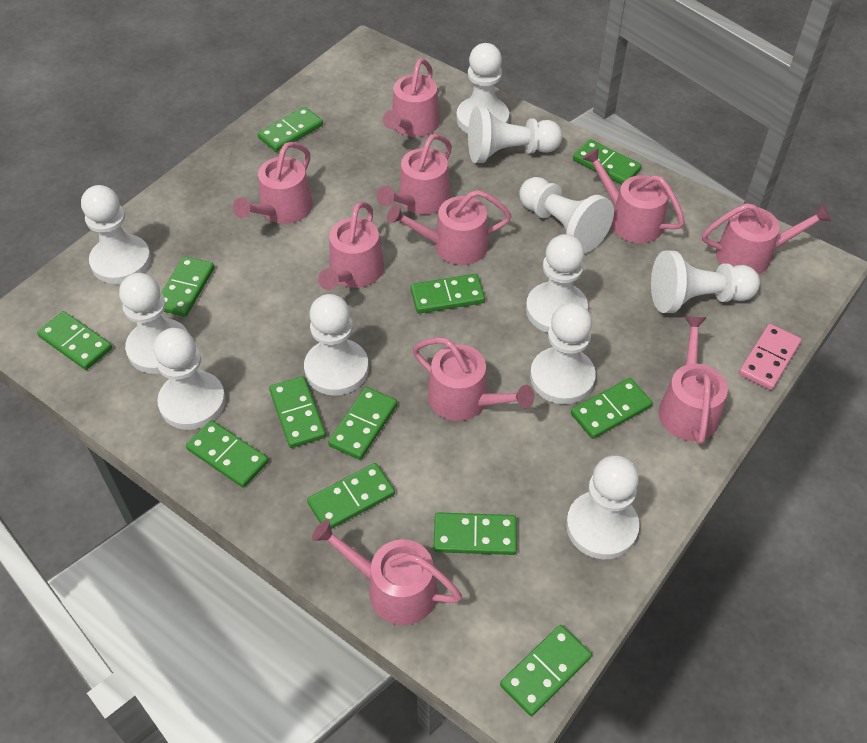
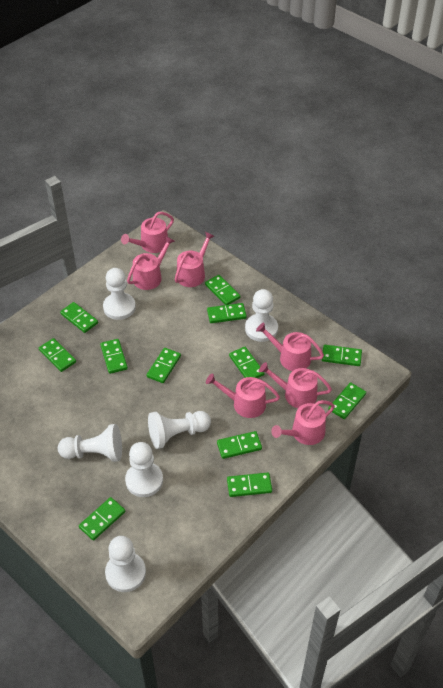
pink domino: 1 -> 0
pink watering can: 10 -> 7
white pawn: 11 -> 6

